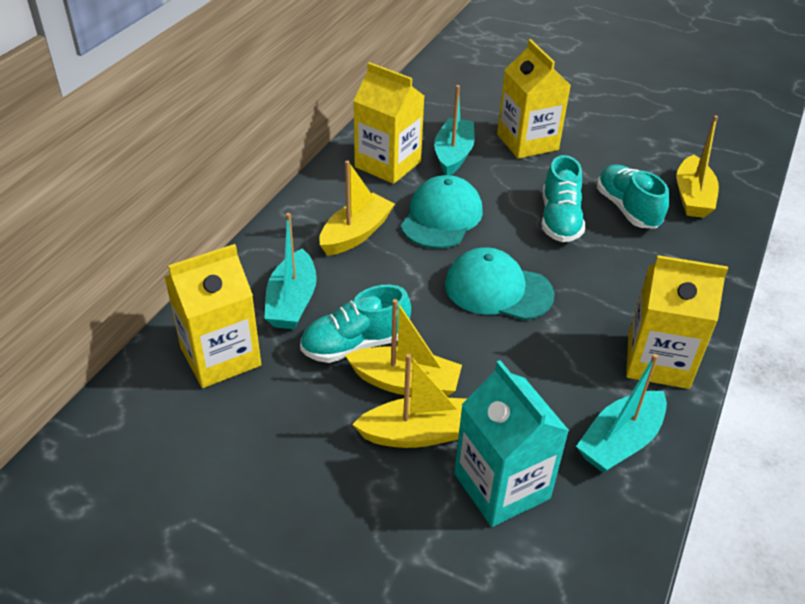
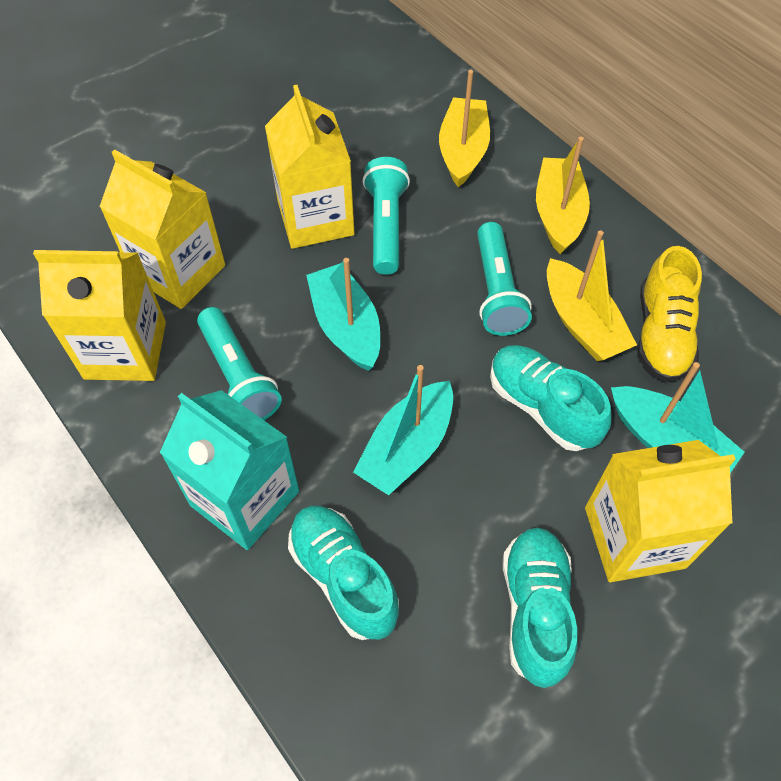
turquoise cap: 2 -> 0
turquoise flashlight: 0 -> 3
yellow boat: 4 -> 3
yellow shoe: 0 -> 1

